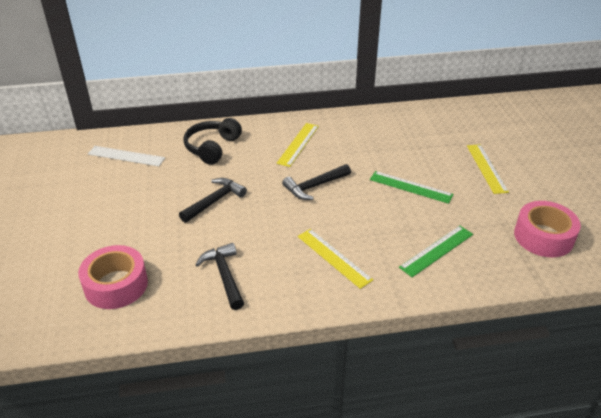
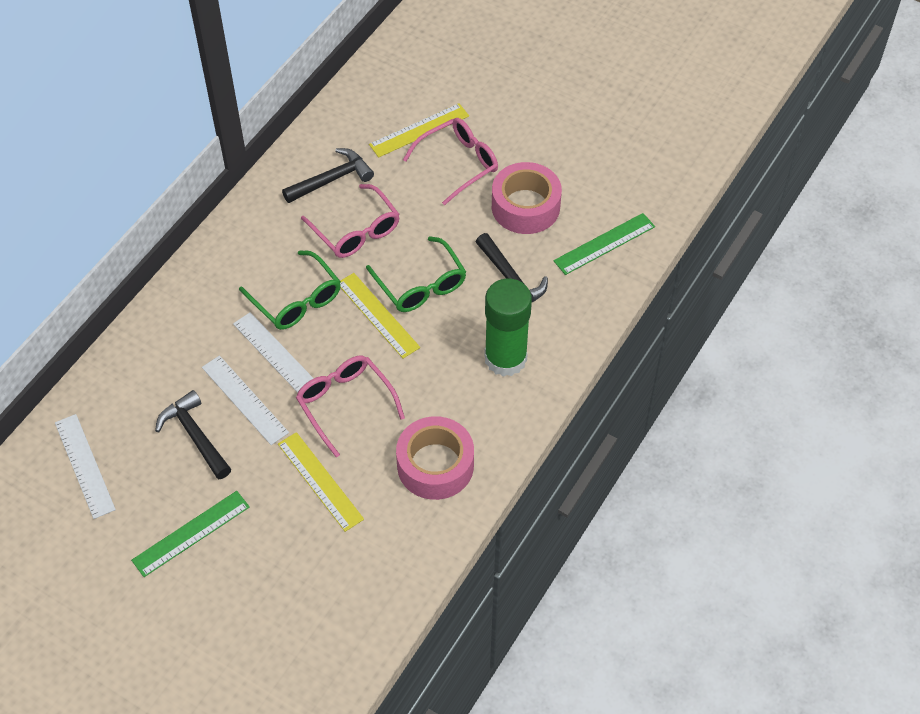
black headphones: 1 -> 0
green glasses: 0 -> 2
green glue stick: 0 -> 1
pink glasses: 0 -> 3
white ruler: 1 -> 3

